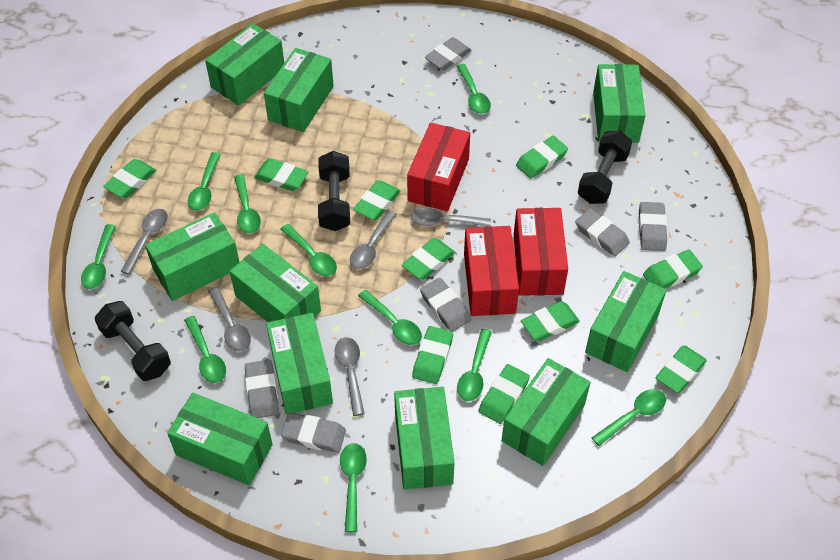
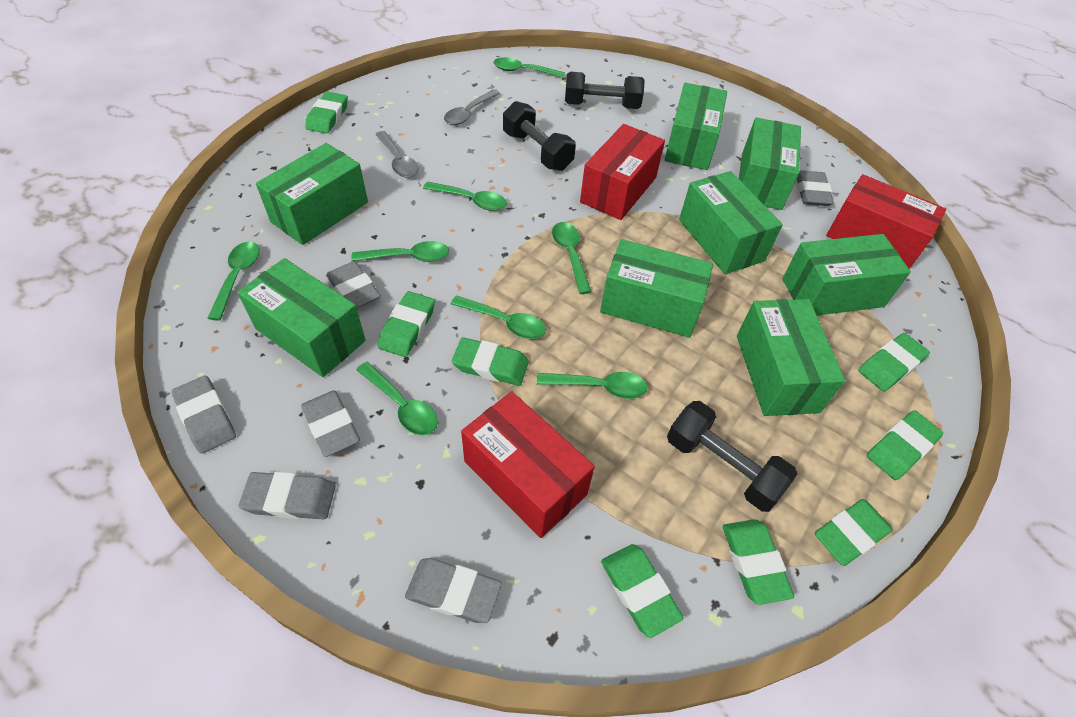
green box: 10 -> 8
green eraser: 10 -> 8
green spoon: 10 -> 8
grey spoon: 5 -> 2

